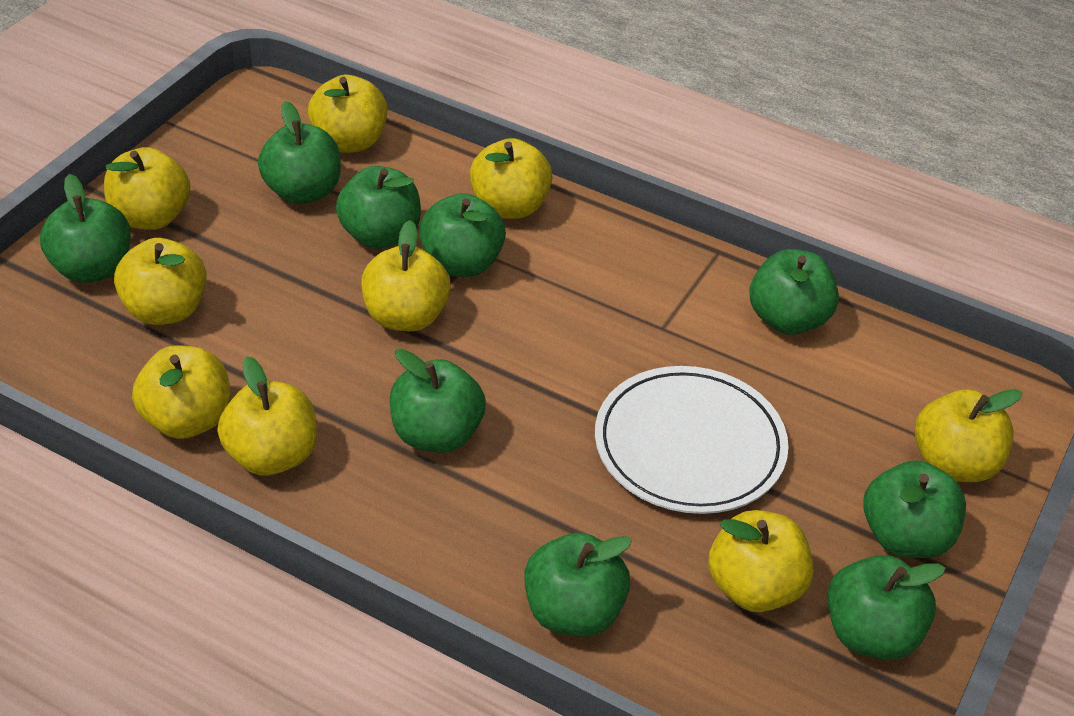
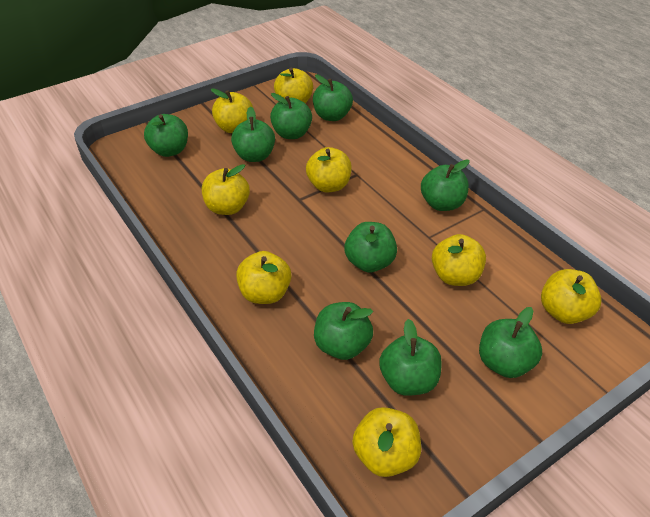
white plate: 1 -> 0
yellow apple: 9 -> 8

